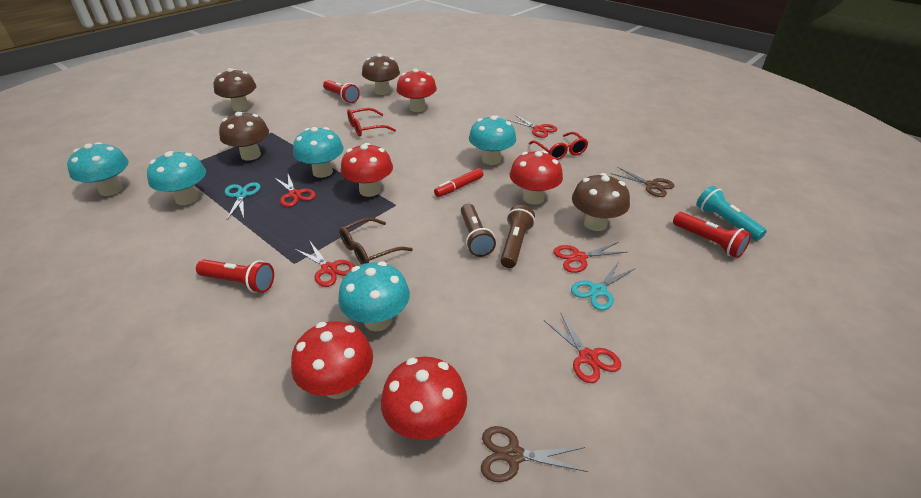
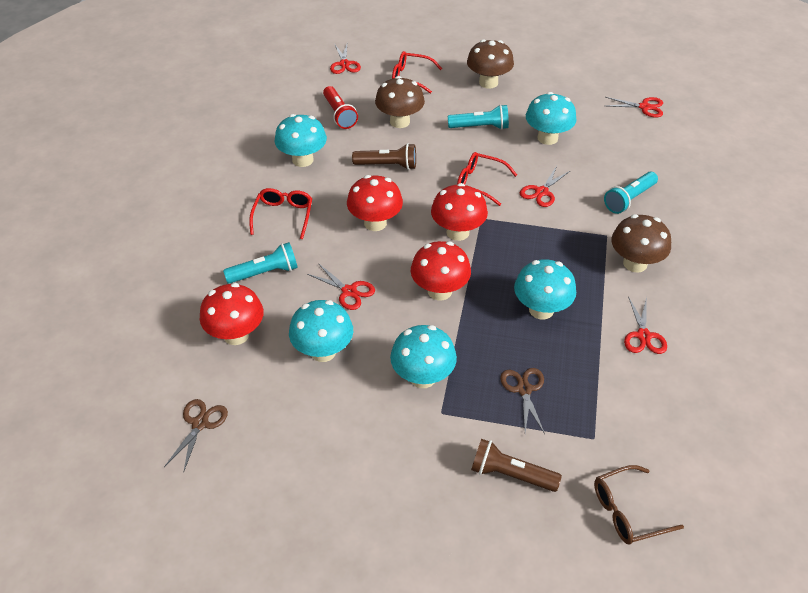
brown mushroom: 4 -> 3
red flashlight: 3 -> 1
red glasses: 2 -> 3
red marker: 1 -> 0
red mushroom: 5 -> 4
turquoise flashlight: 1 -> 3
turquoise scissors: 2 -> 0

